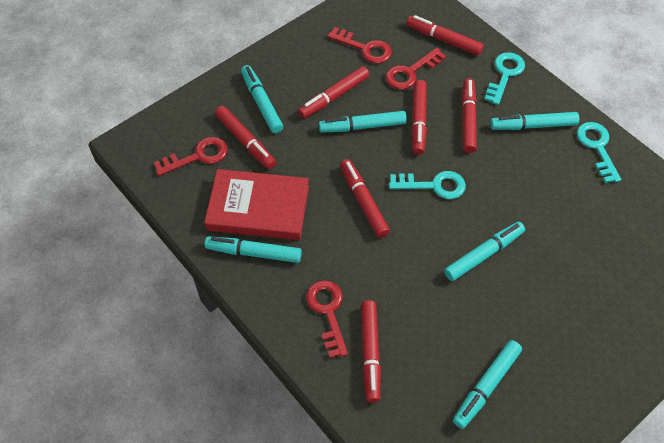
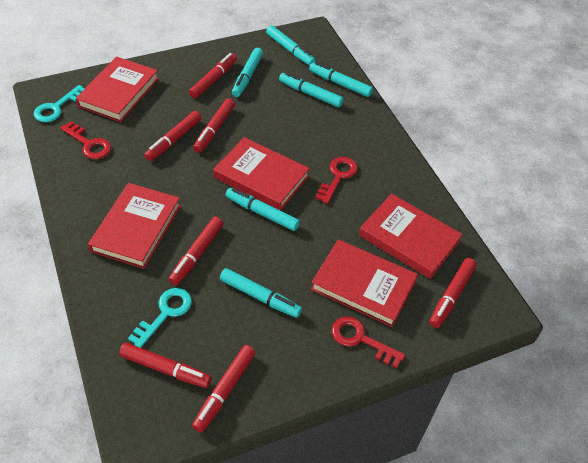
red book: 1 -> 5
red key: 4 -> 3
turquoise key: 3 -> 2

